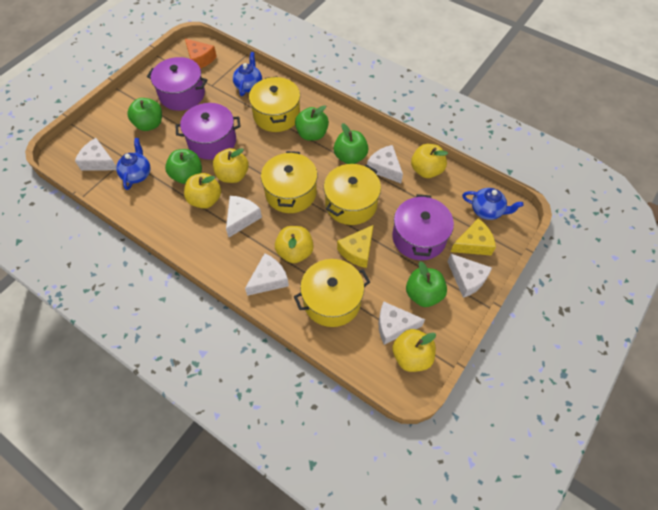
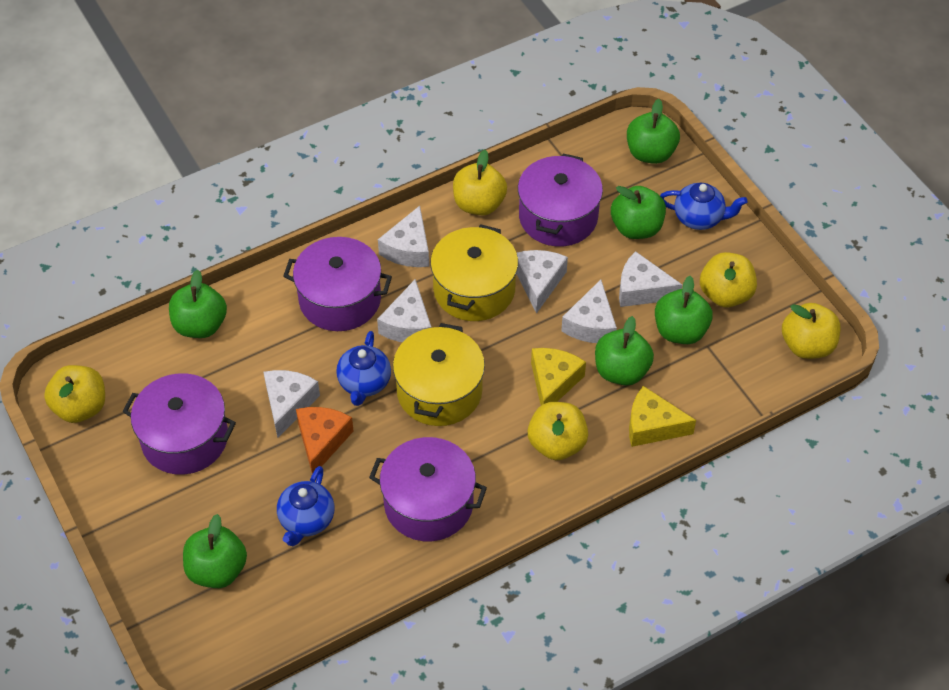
green apple: 5 -> 6
purple pot: 3 -> 4
yellow pot: 4 -> 2

